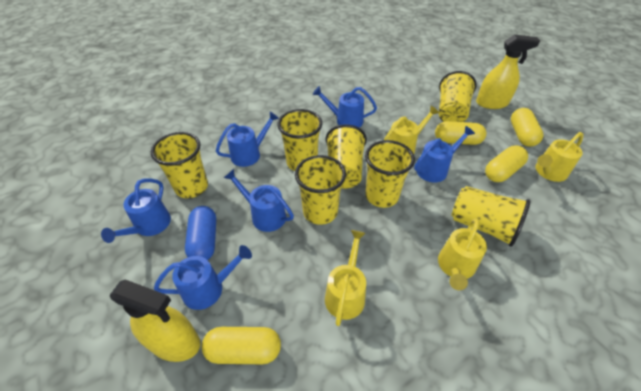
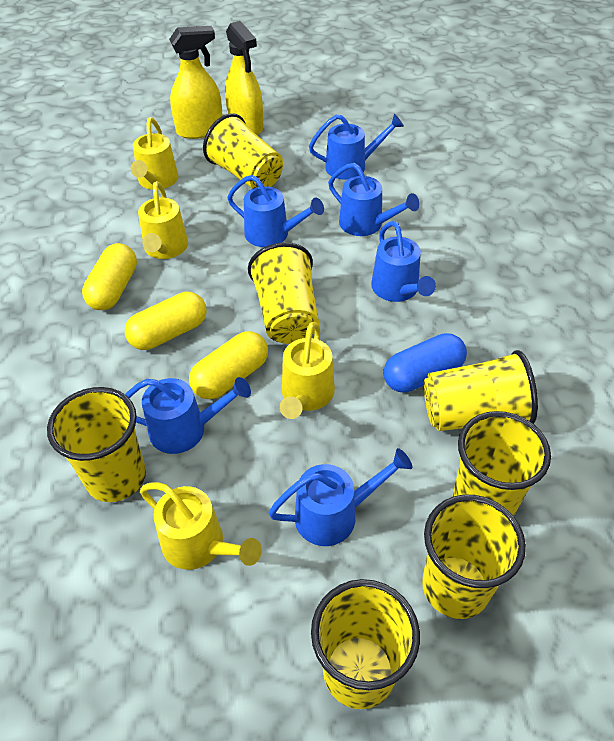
yellow capsule: 4 -> 3

